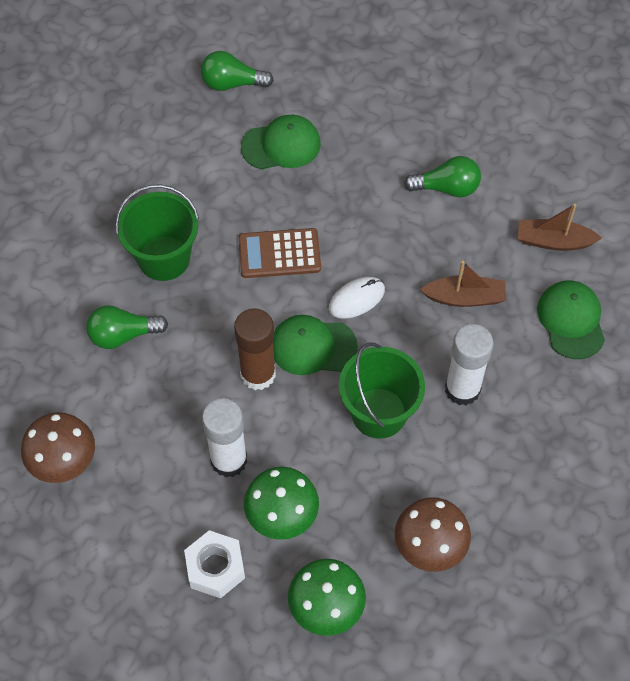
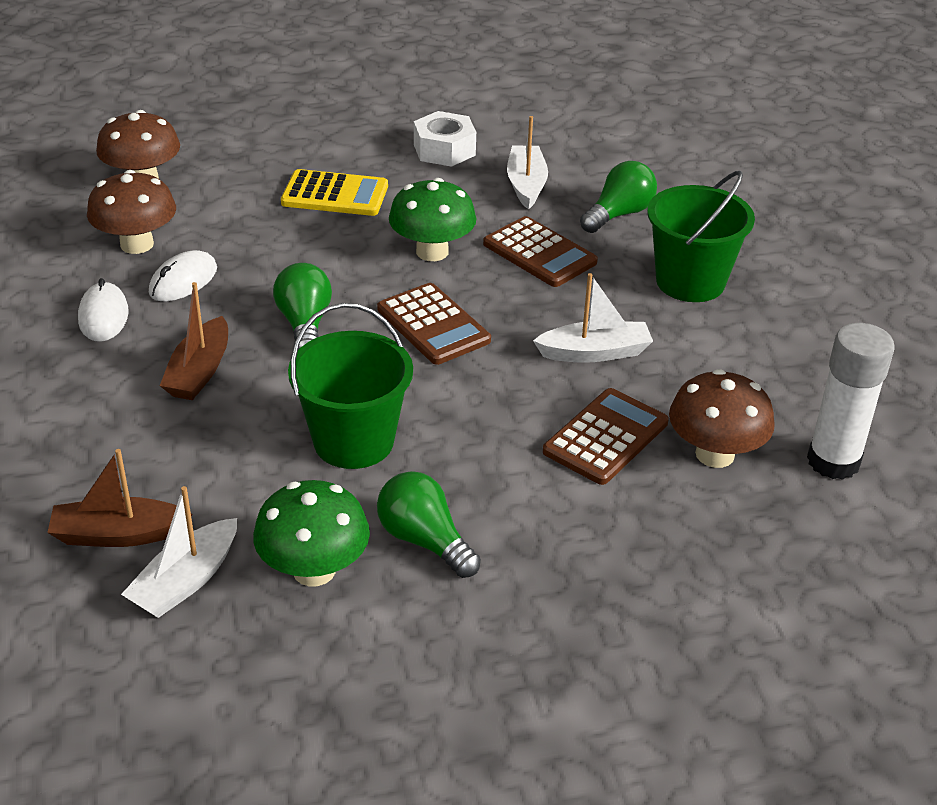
brown calculator: 1 -> 3
brown glue stick: 1 -> 0
brown mushroom: 2 -> 3
green cap: 3 -> 0
white boat: 0 -> 3
white glue stick: 2 -> 1
white mouse: 1 -> 2
yellow calculator: 0 -> 1

